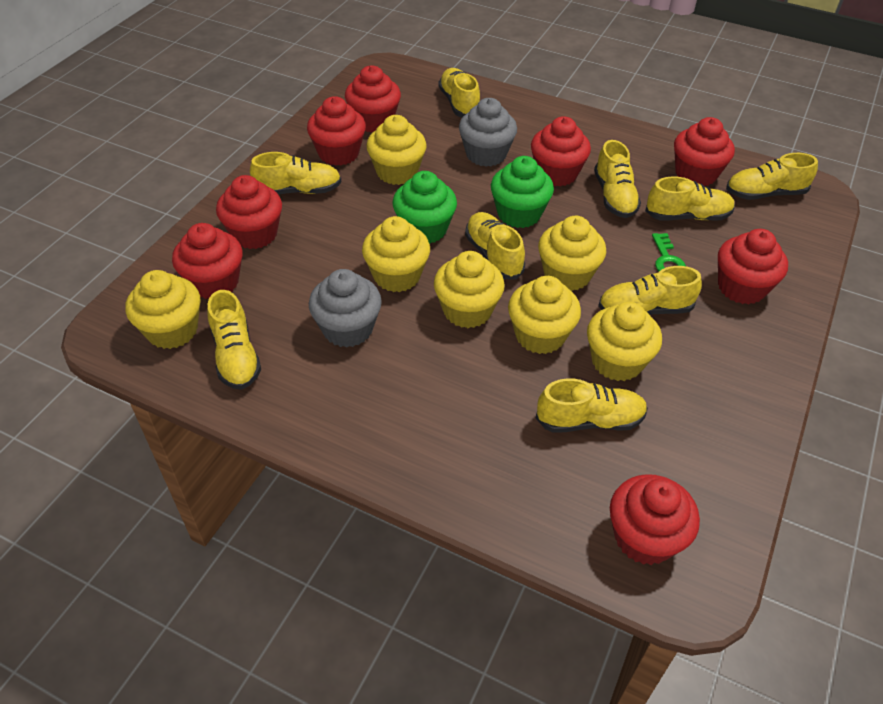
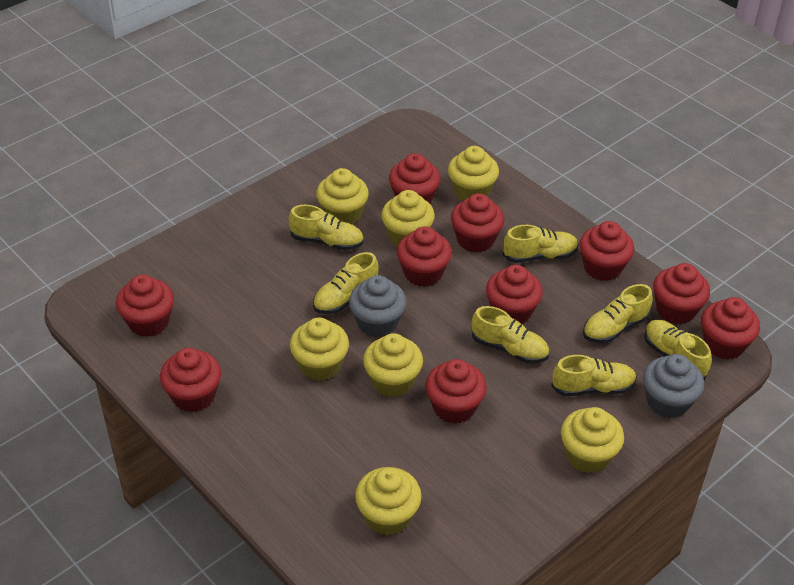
green cupcake: 2 -> 0
green key: 1 -> 0
red cupcake: 8 -> 10
yellow shoe: 9 -> 7

